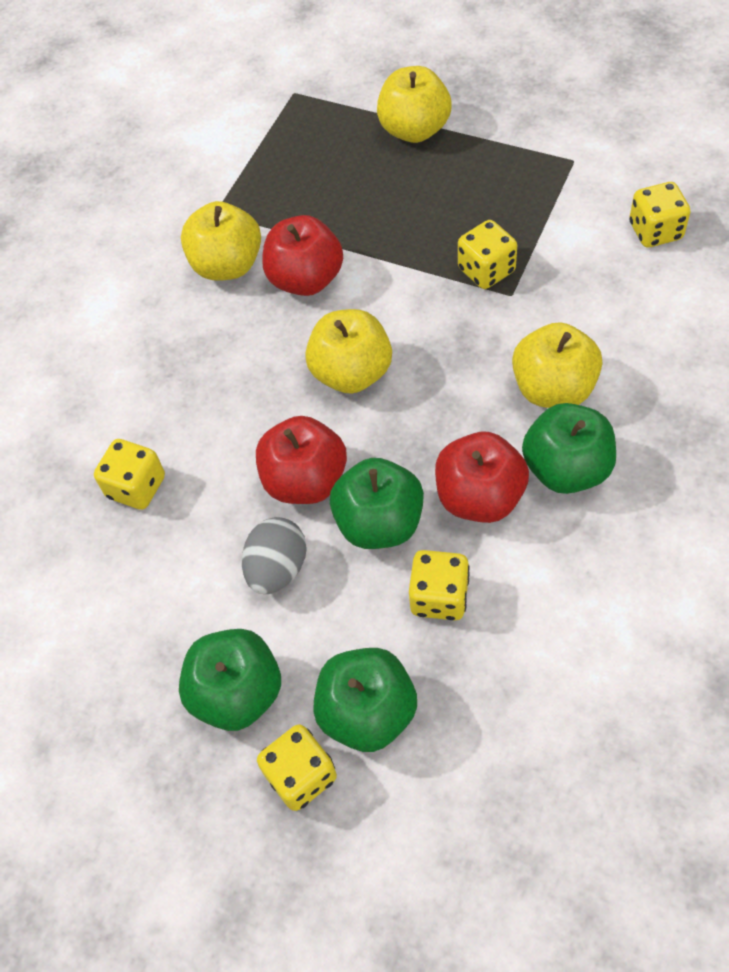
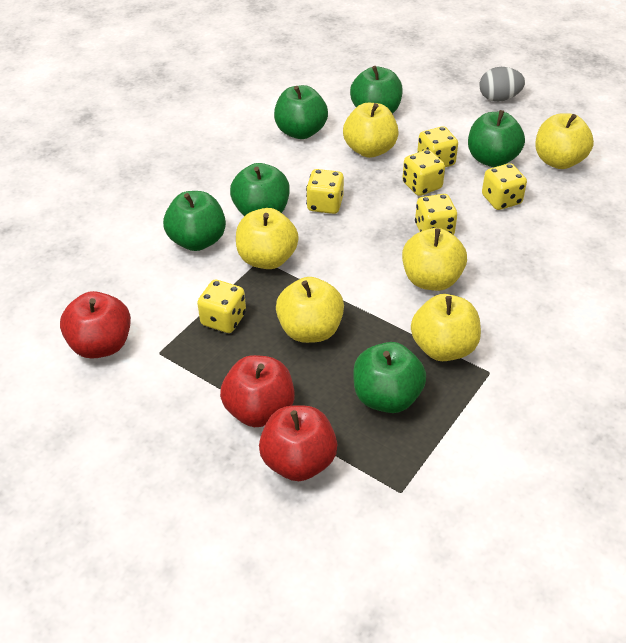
green apple: 4 -> 6
yellow apple: 4 -> 6
yellow dice: 5 -> 6

